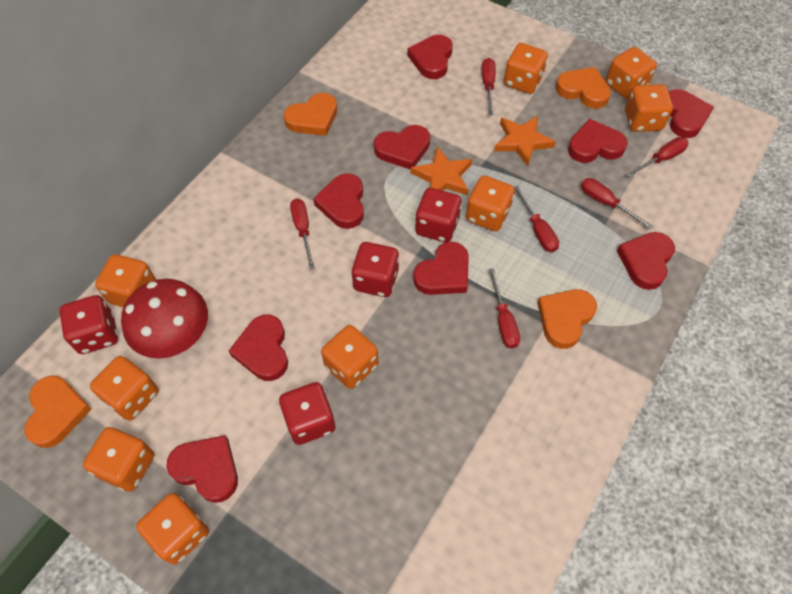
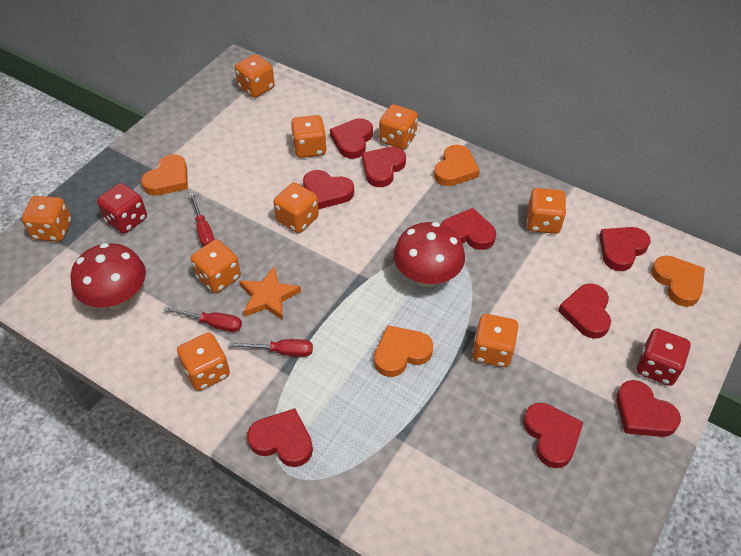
orange star: 2 -> 1
red dice: 4 -> 2
red mushroom: 1 -> 2
red screwdriver: 6 -> 3

